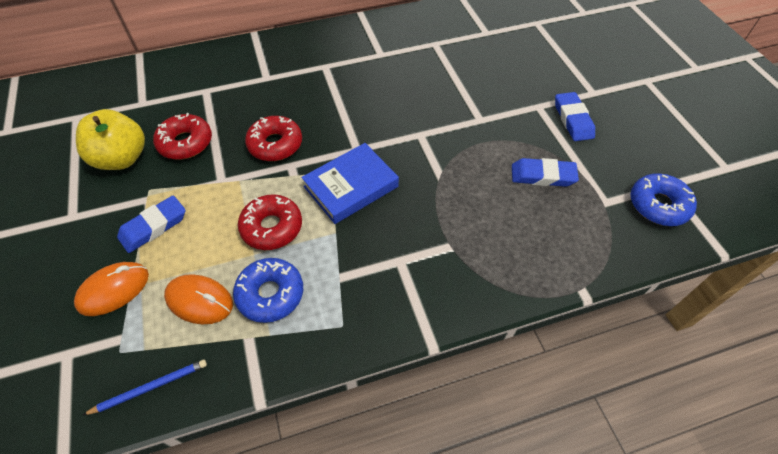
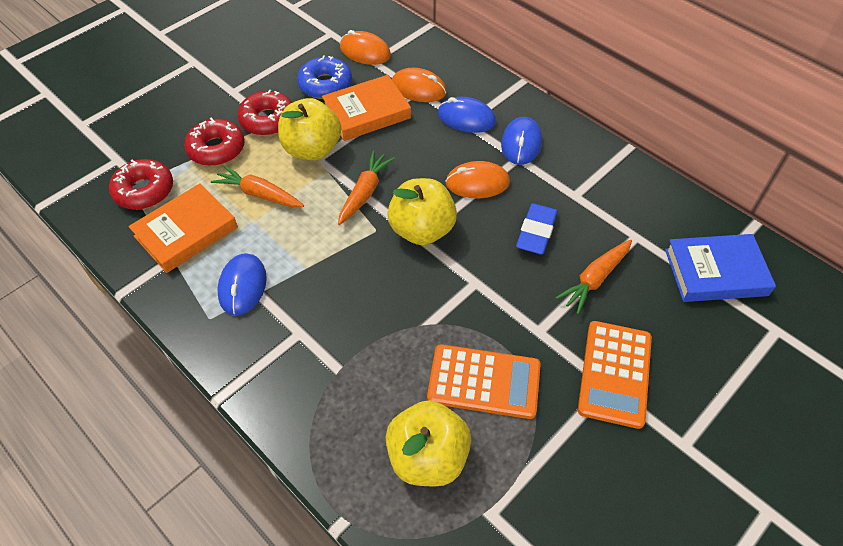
blue donut: 2 -> 1
blue eraser: 3 -> 1
blue mouse: 0 -> 3
blue pencil: 1 -> 0
orange book: 0 -> 2
orange calculator: 0 -> 2
orange carrot: 0 -> 3
orange mouse: 2 -> 3
yellow apple: 1 -> 3

